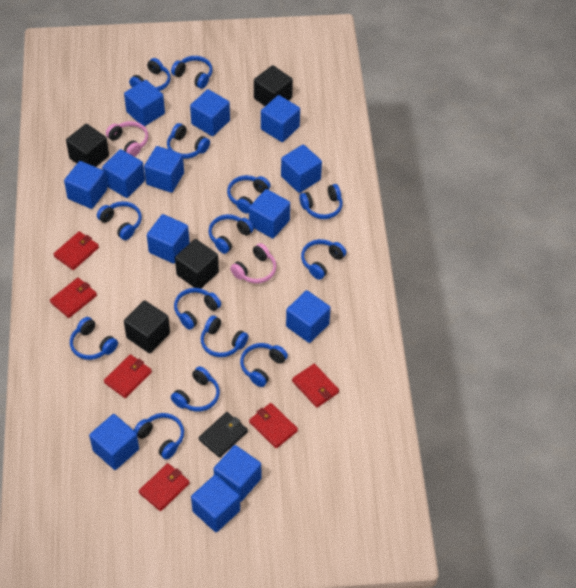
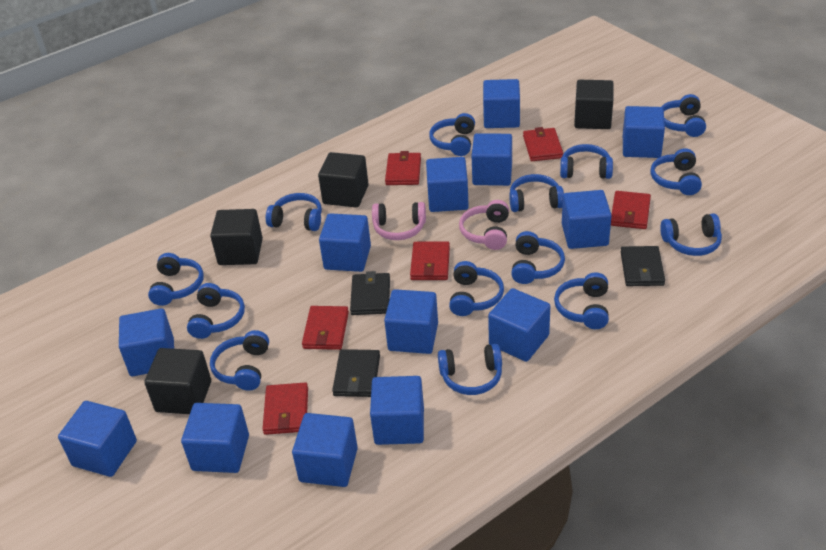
black wallet: 1 -> 3

